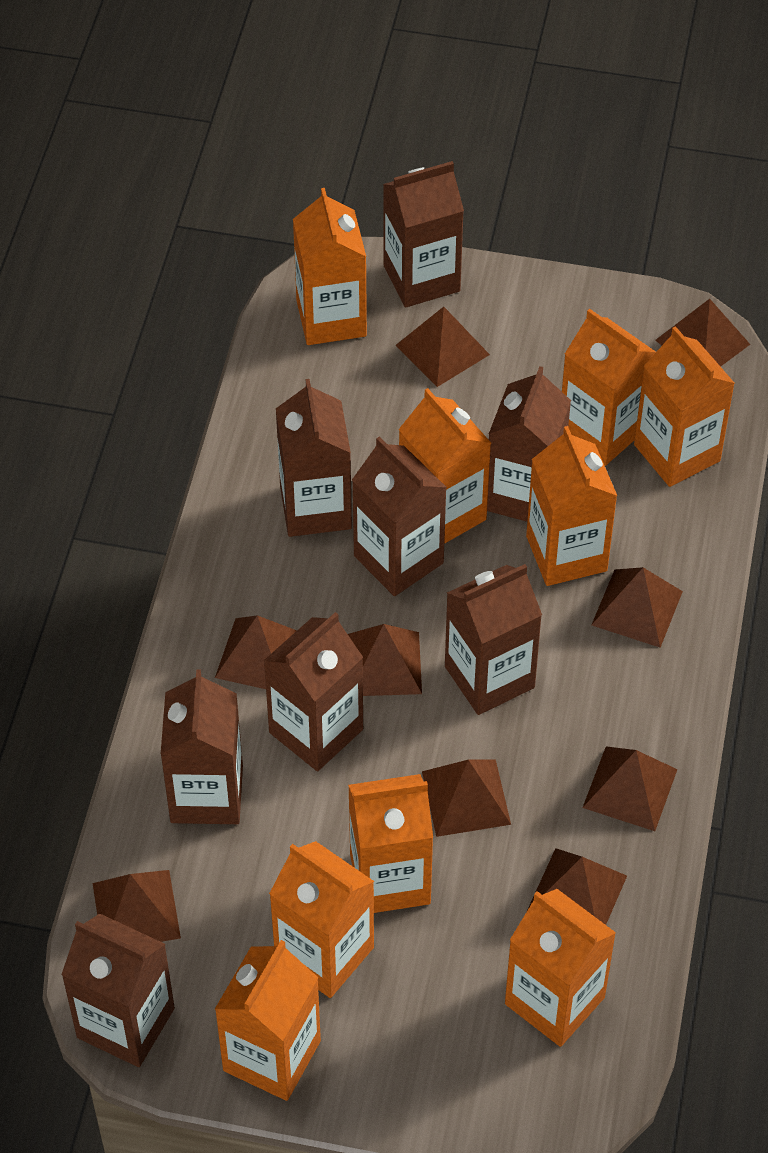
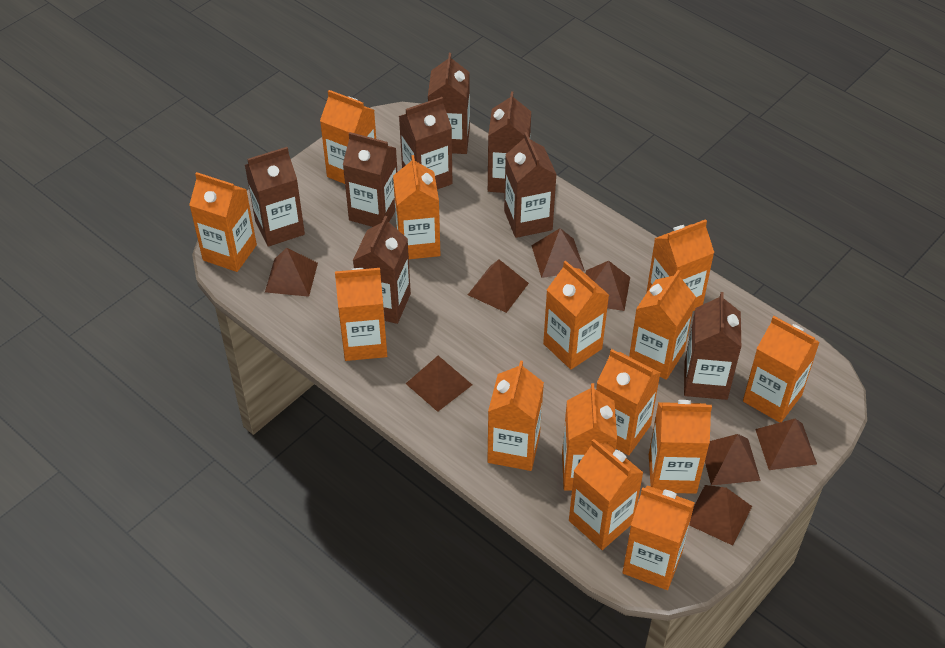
brown pyramid: 9 -> 8
orange carton: 9 -> 14

